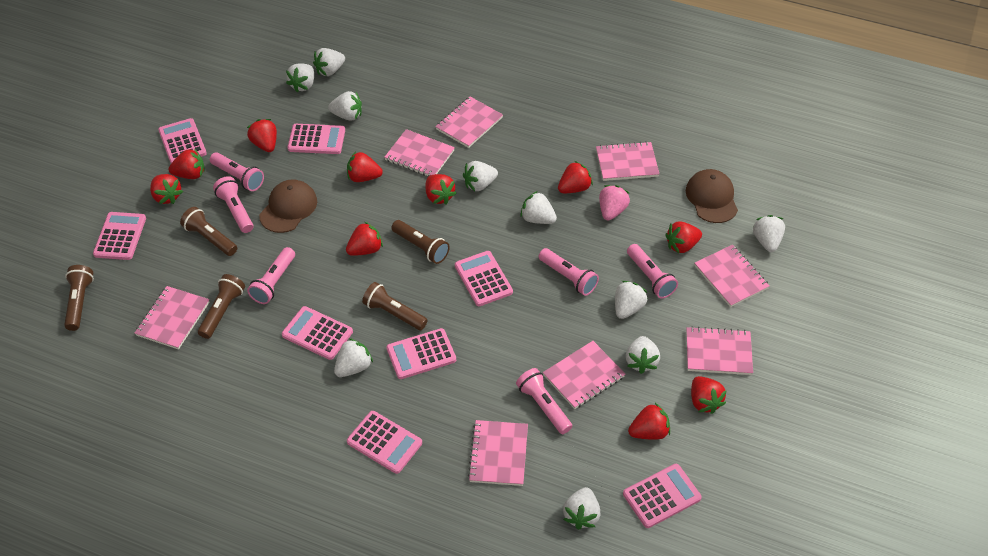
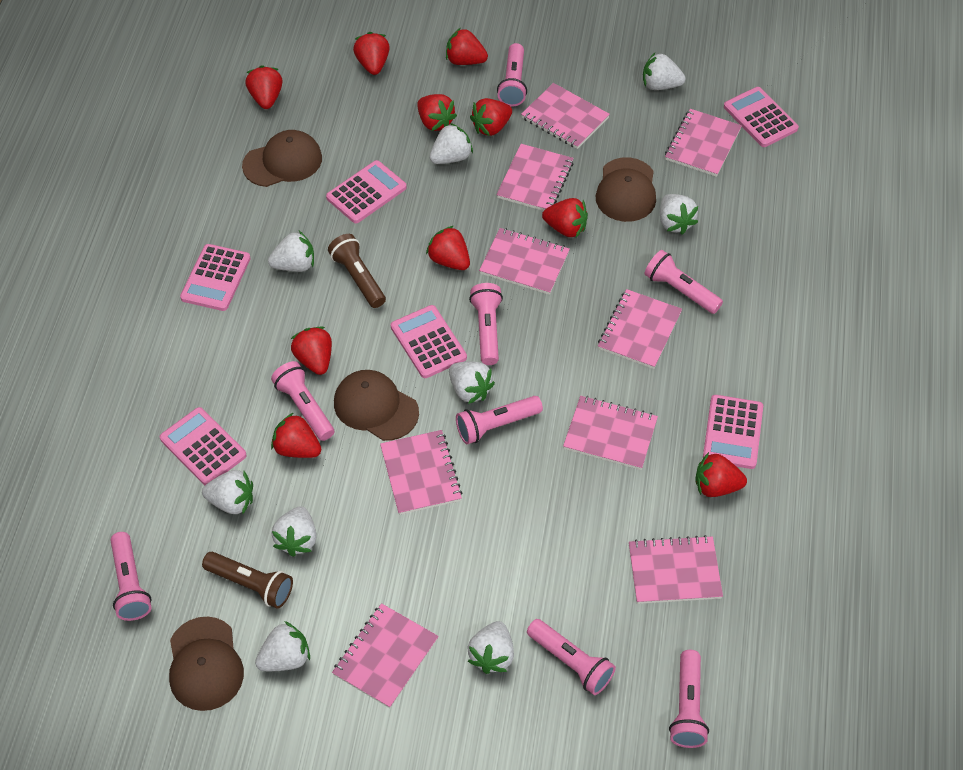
brown cap: 2 -> 4
brown flashlight: 5 -> 2
pink calculator: 8 -> 6
pink flashlight: 6 -> 8
pink notebook: 8 -> 9
pink strawberry: 1 -> 0
white strawberry: 10 -> 9

